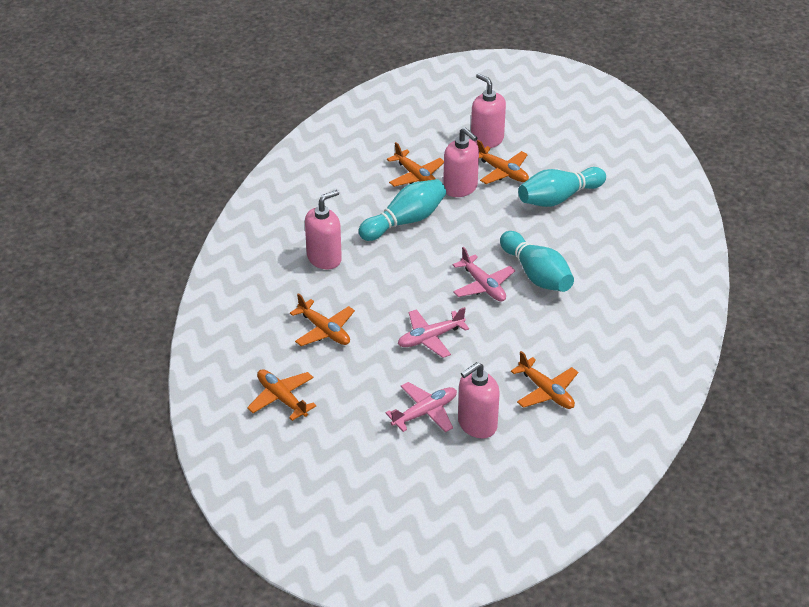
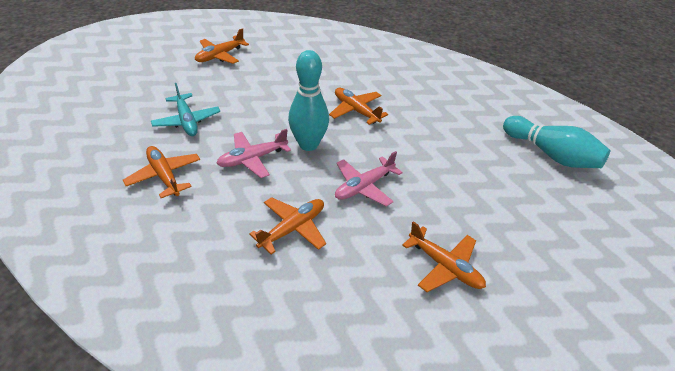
pink plane: 3 -> 2
pink soap dispenser: 4 -> 0
turquoise bowling pin: 3 -> 2
turquoise plane: 0 -> 1

